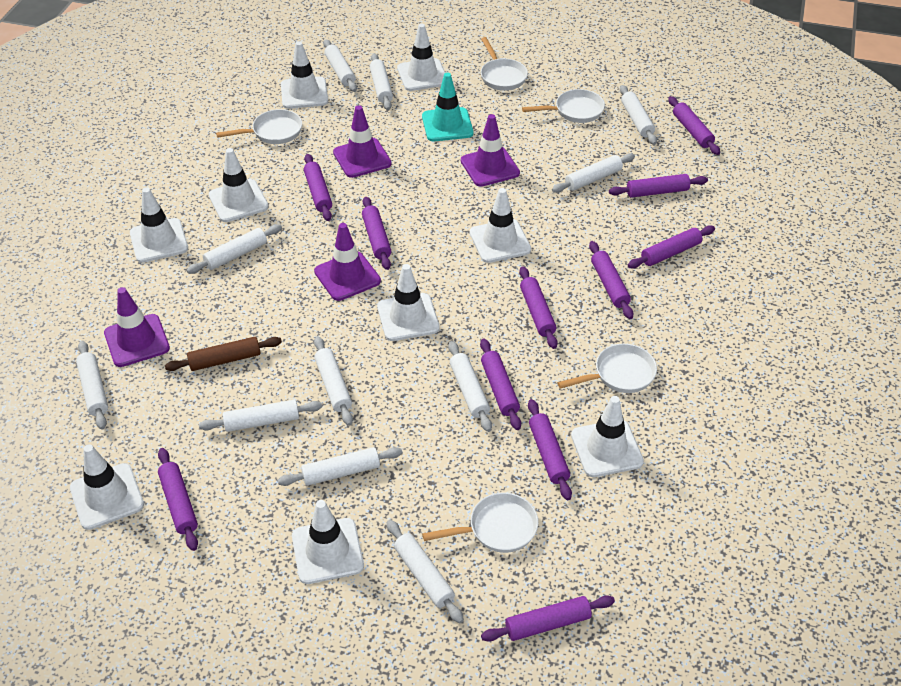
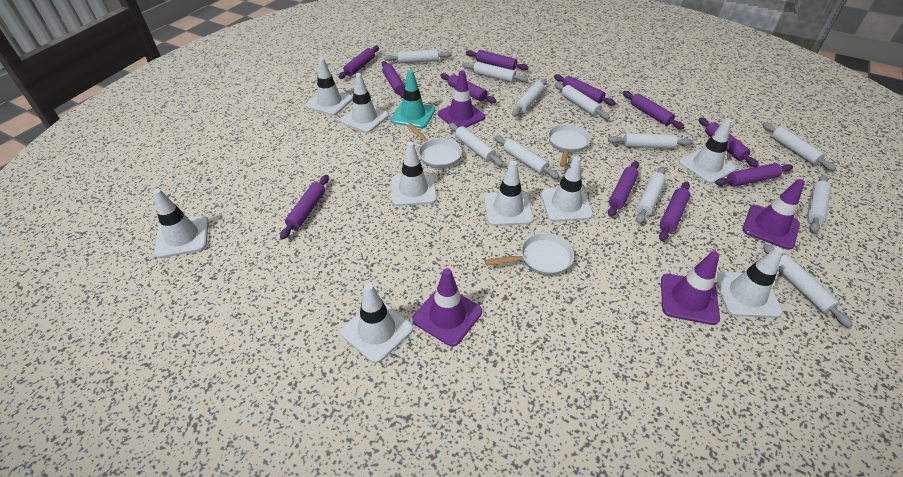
brown rolling pin: 1 -> 0
white pan: 5 -> 3

